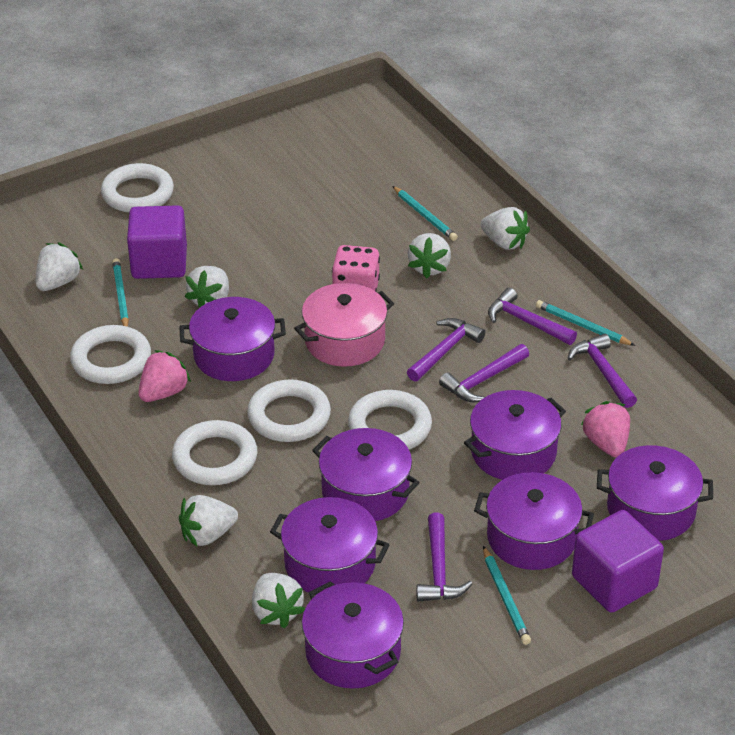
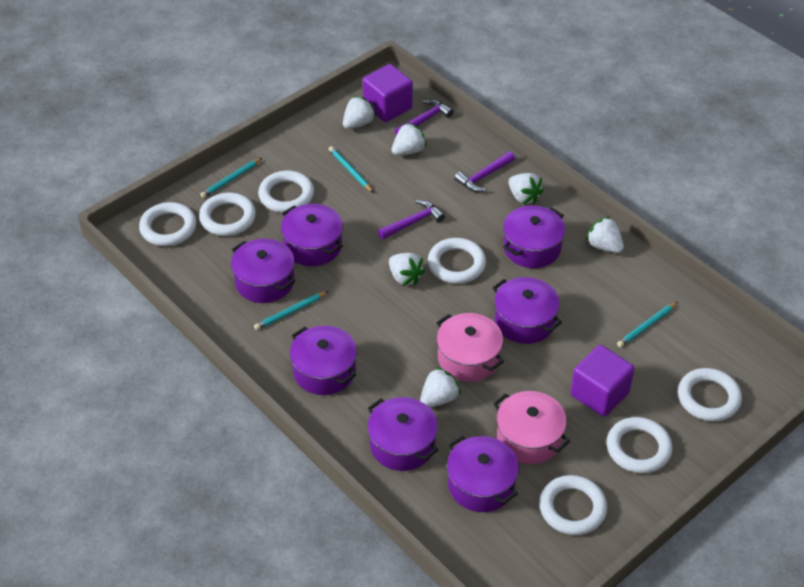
pink dice: 1 -> 0
pink pot: 1 -> 2
pink strawberry: 2 -> 0
purple hammer: 5 -> 3
white ring: 5 -> 7

